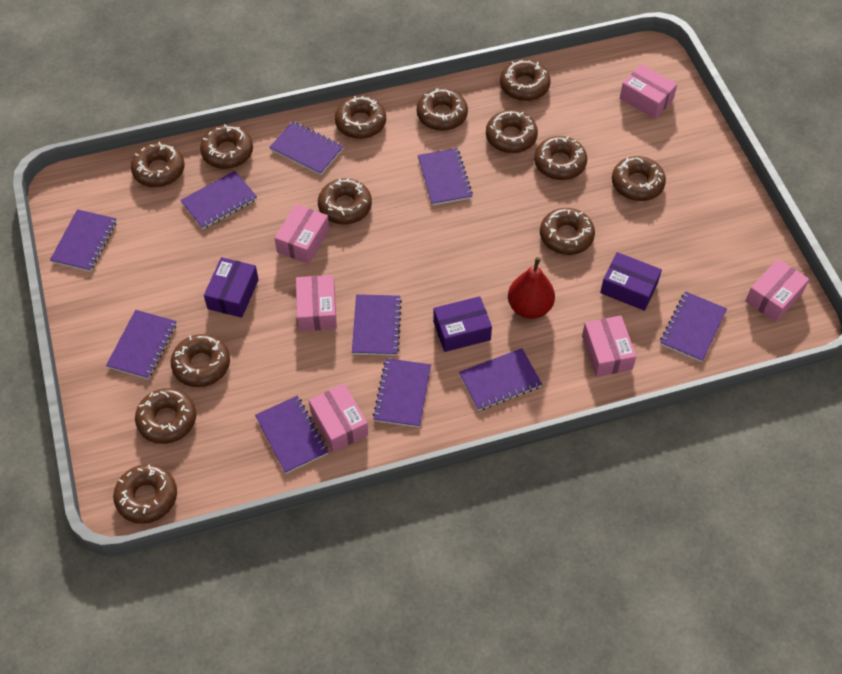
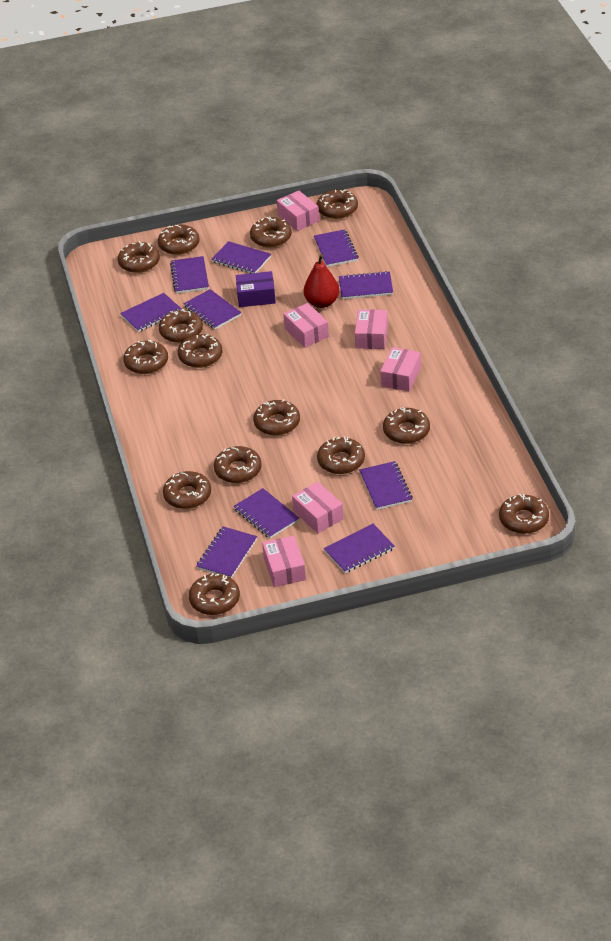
brown donut: 13 -> 14
purple box: 3 -> 1

